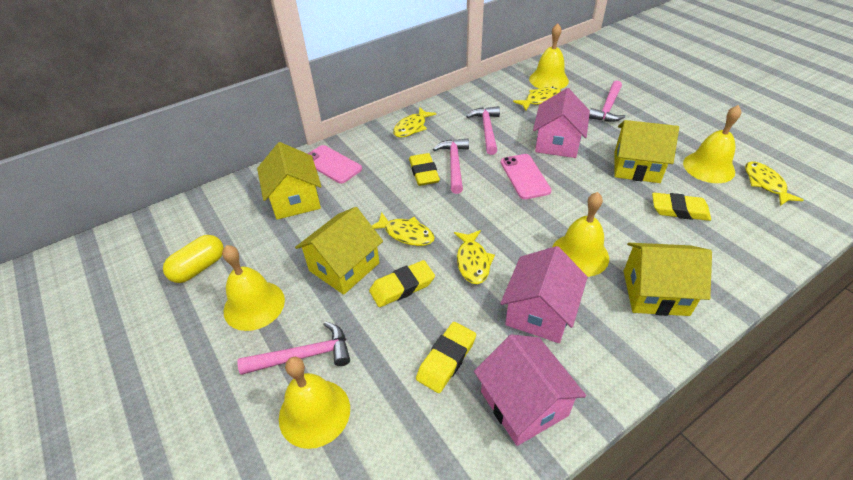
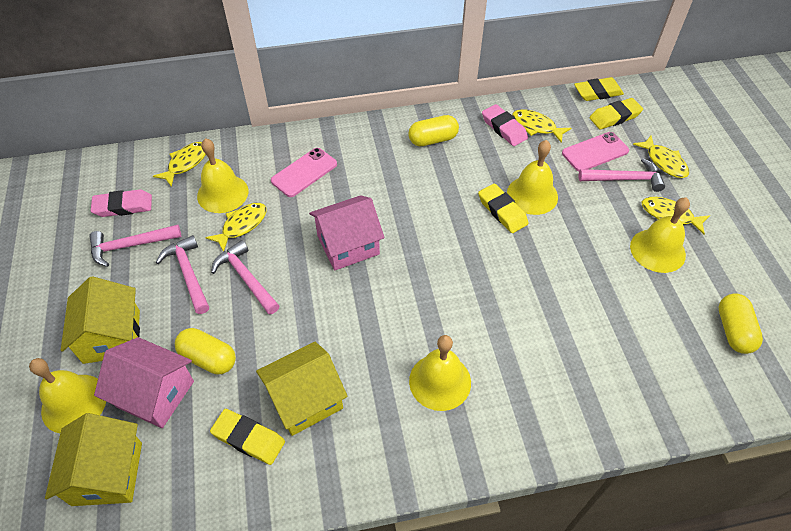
pink eraser: 0 -> 2
pink house: 3 -> 2
yellow capsule: 1 -> 3
yellow house: 4 -> 3

